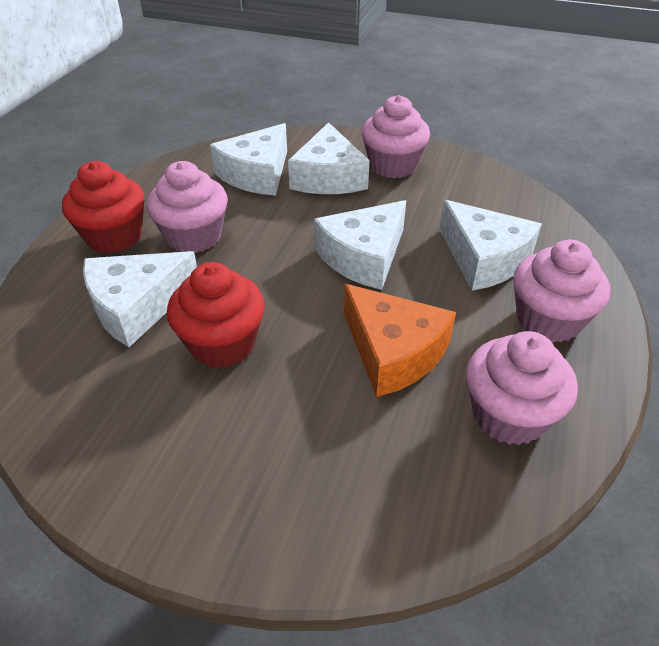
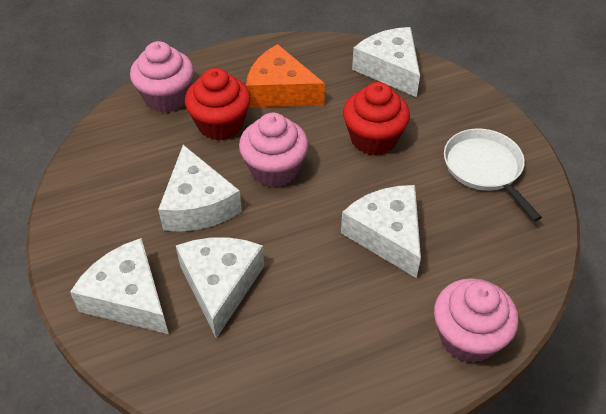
pink cupcake: 4 -> 3
white pan: 0 -> 1

